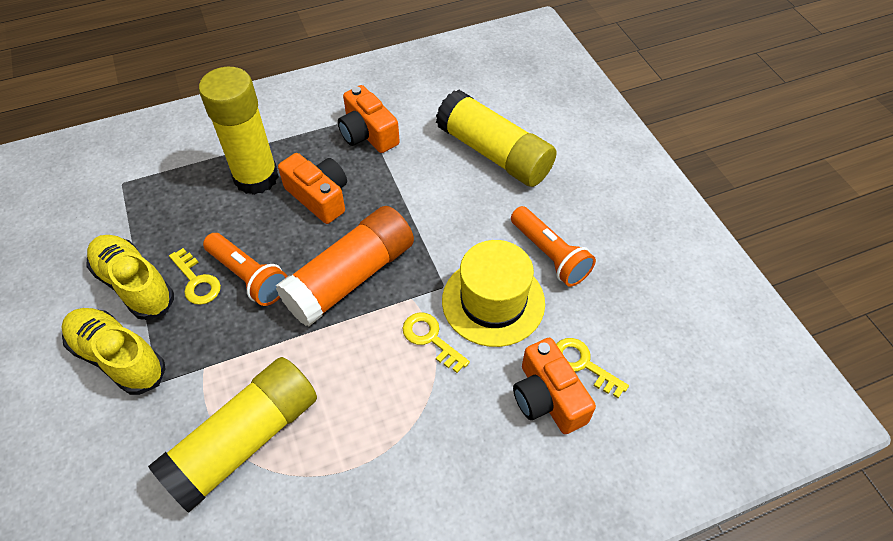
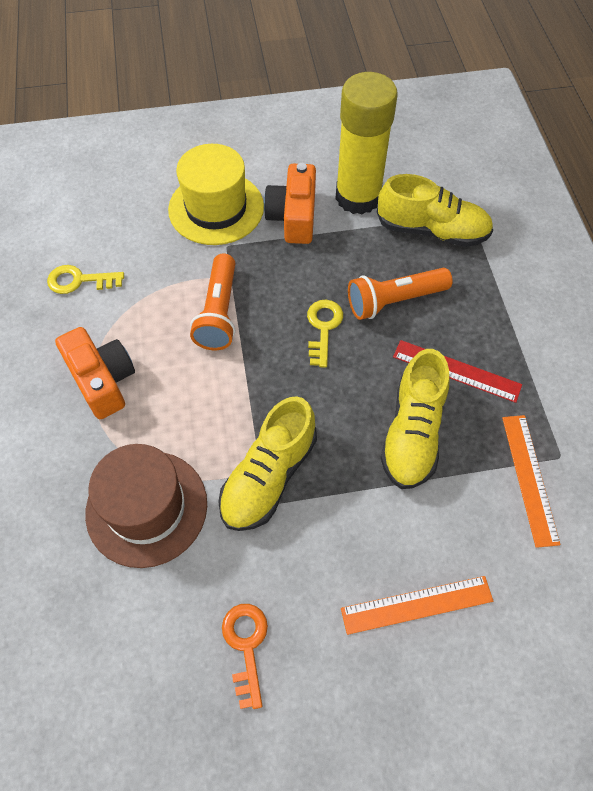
brown hat: 0 -> 1
orange camera: 3 -> 2
orange glue stick: 1 -> 0
orange key: 0 -> 1
orange ruler: 0 -> 2
red ruler: 0 -> 1
yellow glue stick: 3 -> 1
yellow key: 3 -> 2
yellow shoe: 2 -> 3

